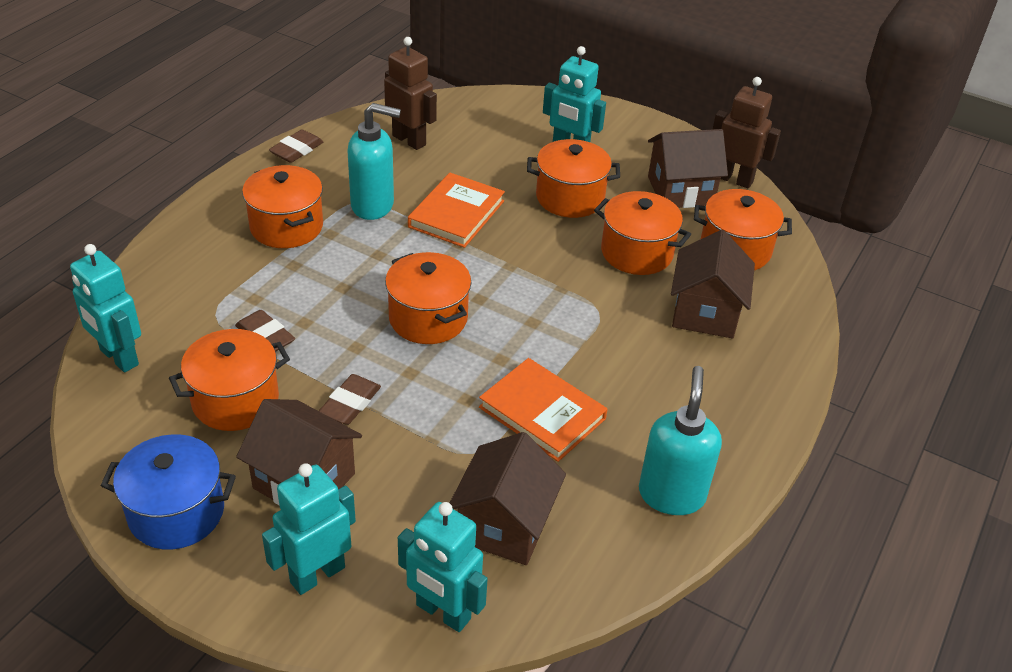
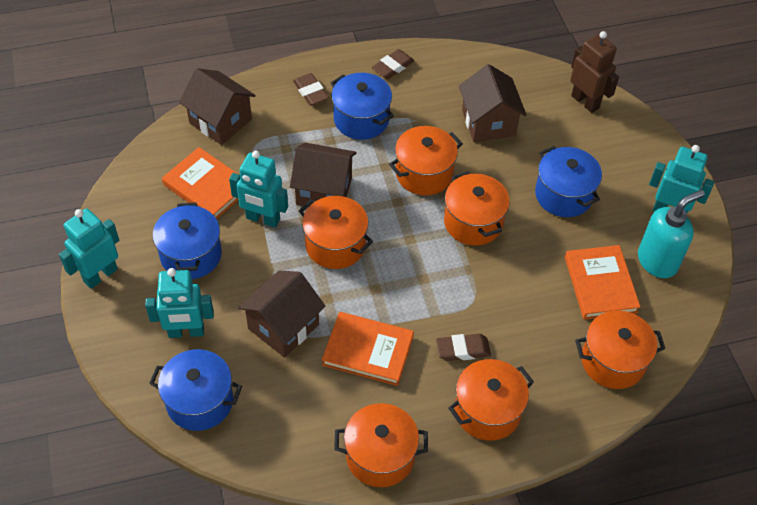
blue pot: 1 -> 4
brown robot: 2 -> 1
orange book: 2 -> 3
turquoise soap dispenser: 2 -> 1

